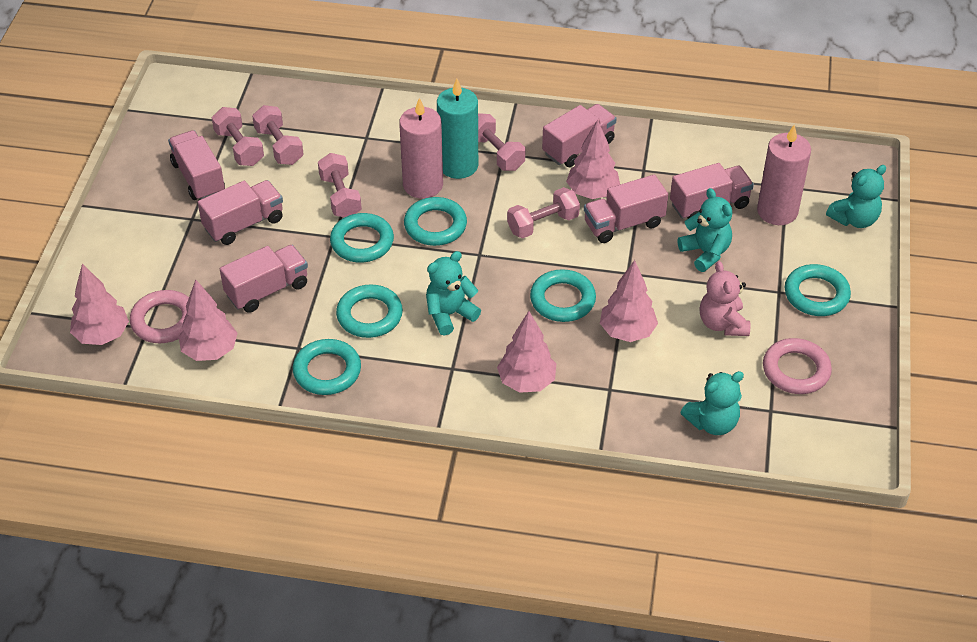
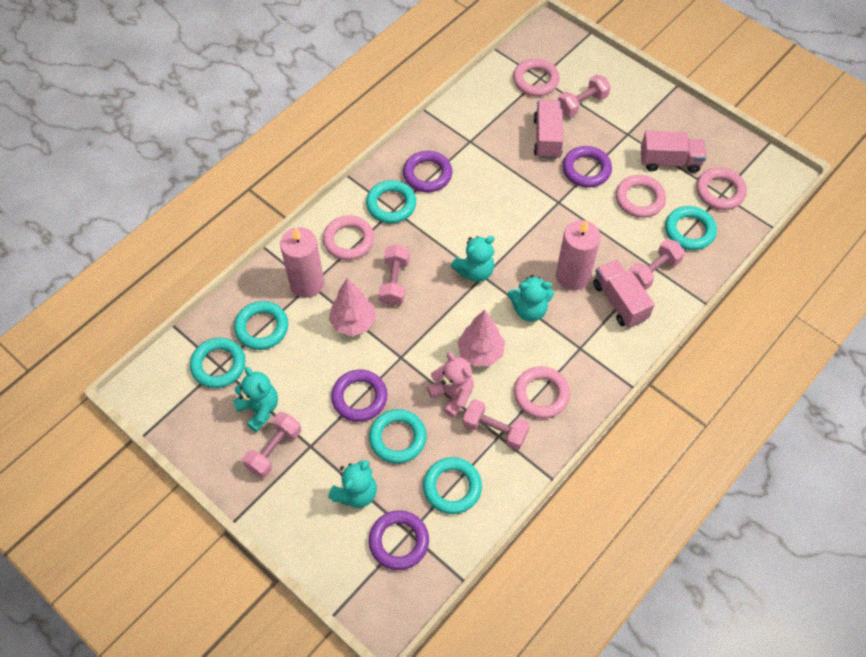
pink ring: 2 -> 5
pink tree: 5 -> 2
pink truck: 6 -> 3
purple ring: 0 -> 4
turquoise candle: 1 -> 0

